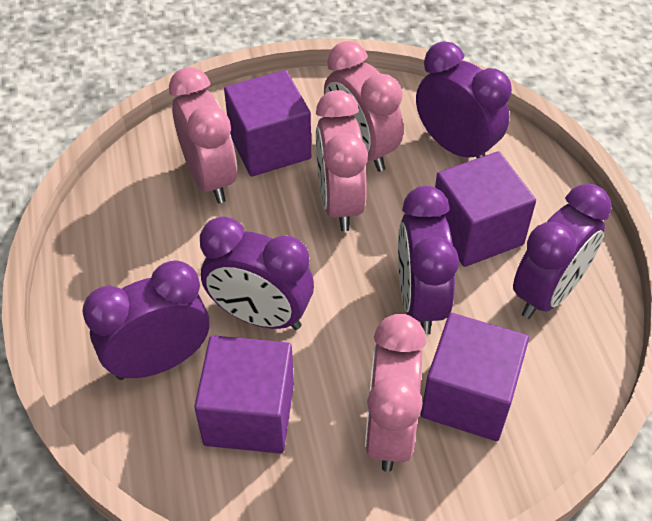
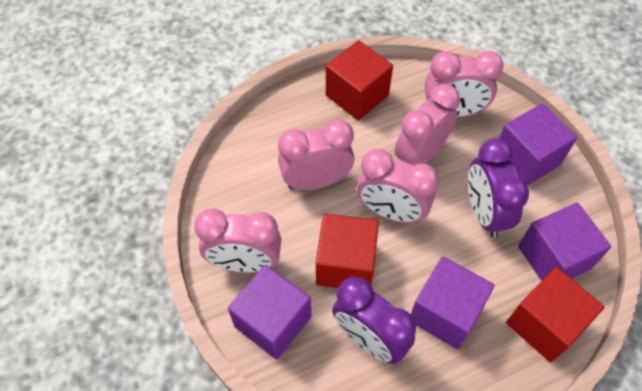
pink clock: 4 -> 5
purple clock: 5 -> 2
red cube: 0 -> 3

